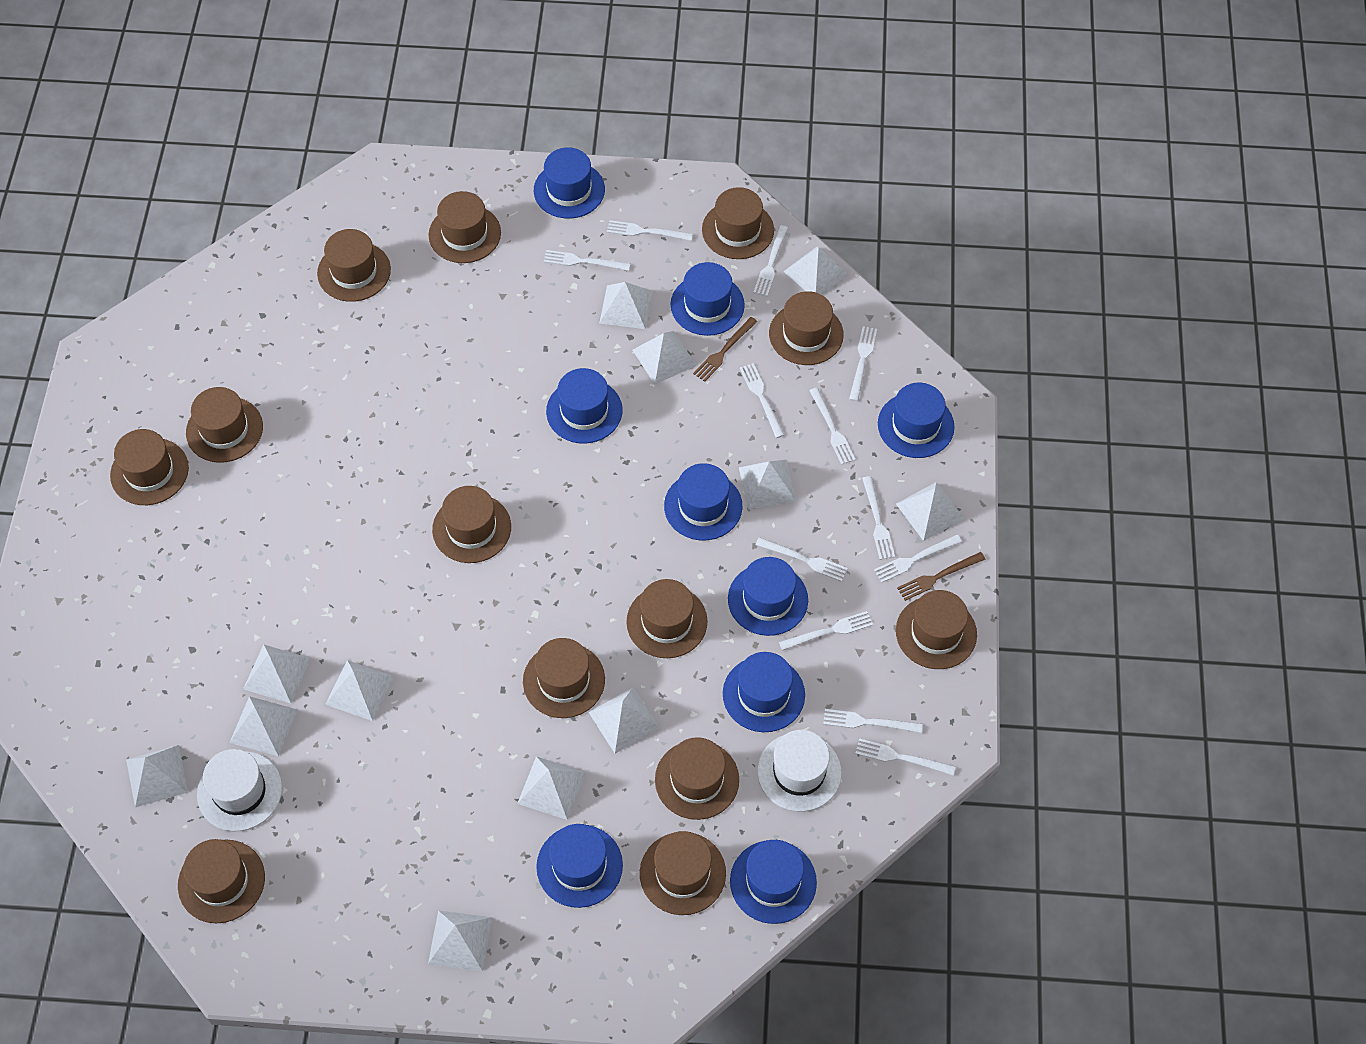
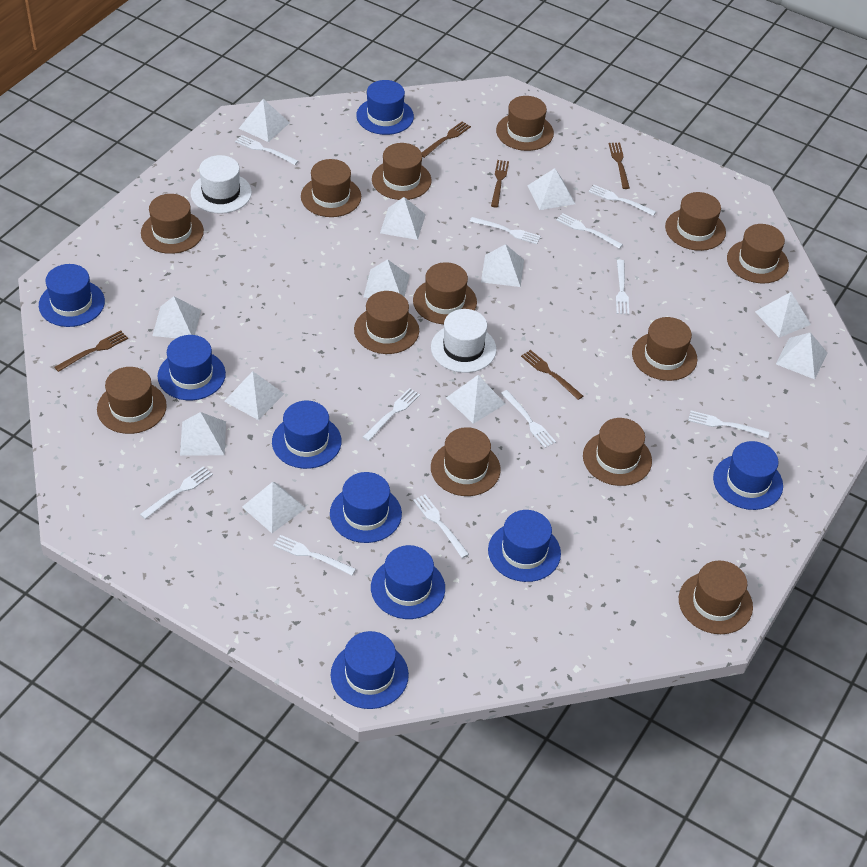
brown fork: 2 -> 5
white fork: 12 -> 11

